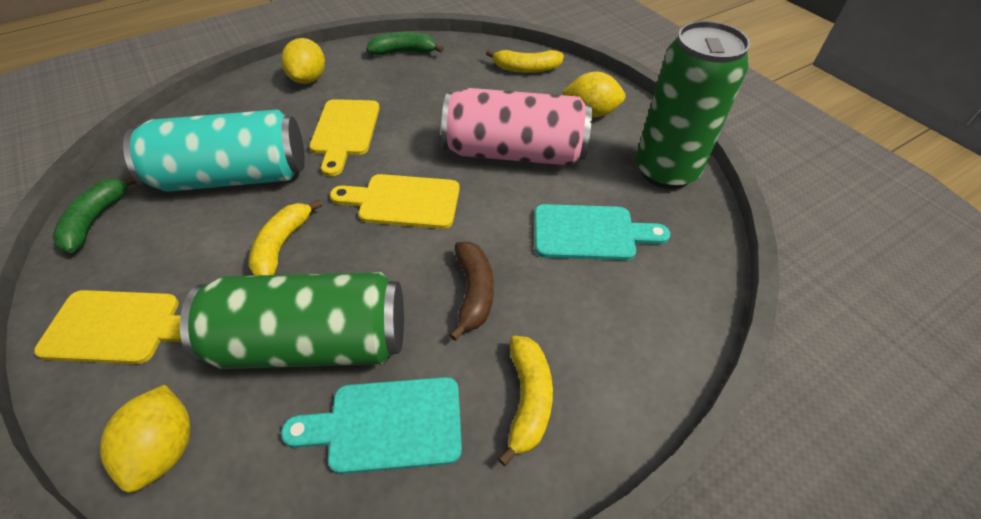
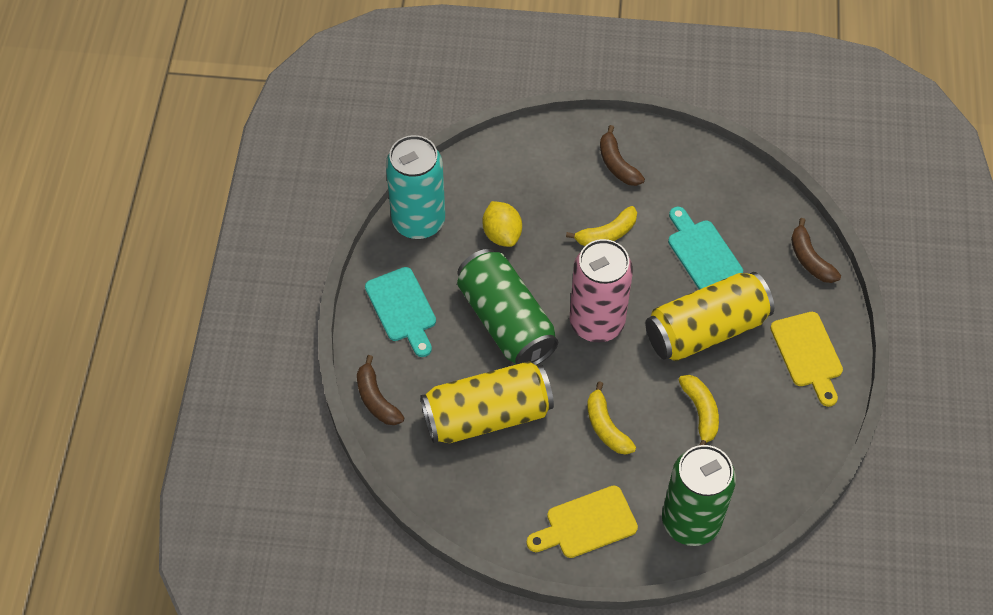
brown banana: 1 -> 3
green banana: 2 -> 0
yellow can: 0 -> 2
yellow cutting board: 3 -> 2
yellow lemon: 3 -> 1

